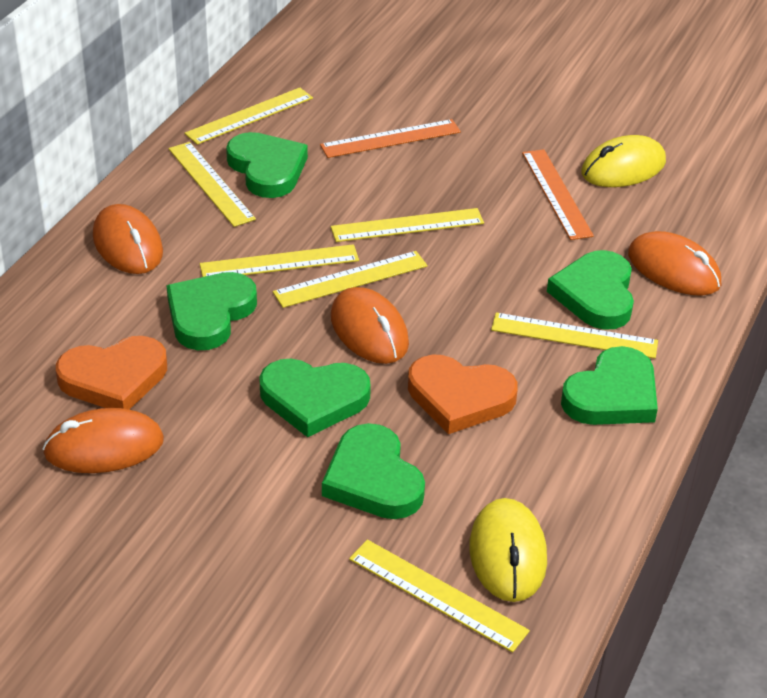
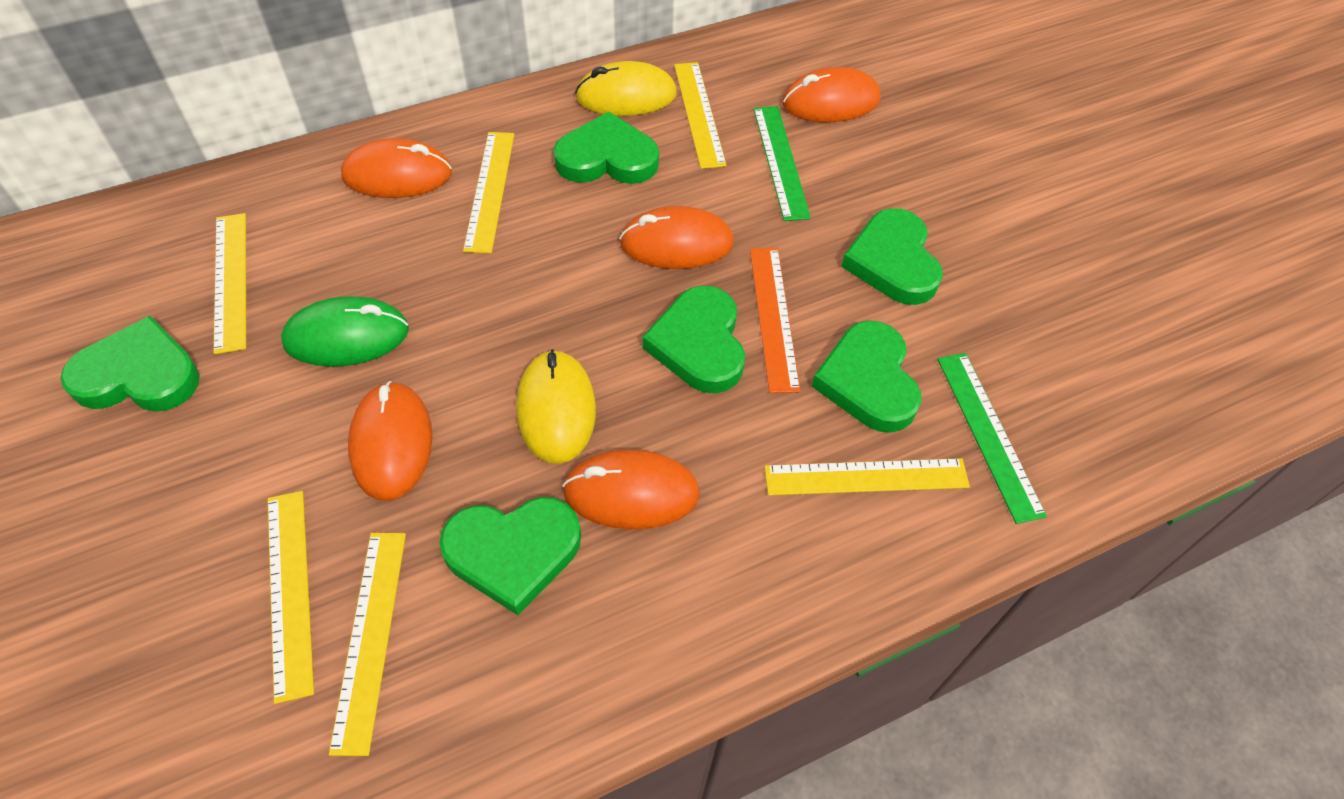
green mouse: 0 -> 1
green ruler: 0 -> 2
orange heart: 2 -> 0
orange mouse: 4 -> 5
orange ruler: 2 -> 1
yellow ruler: 7 -> 6

